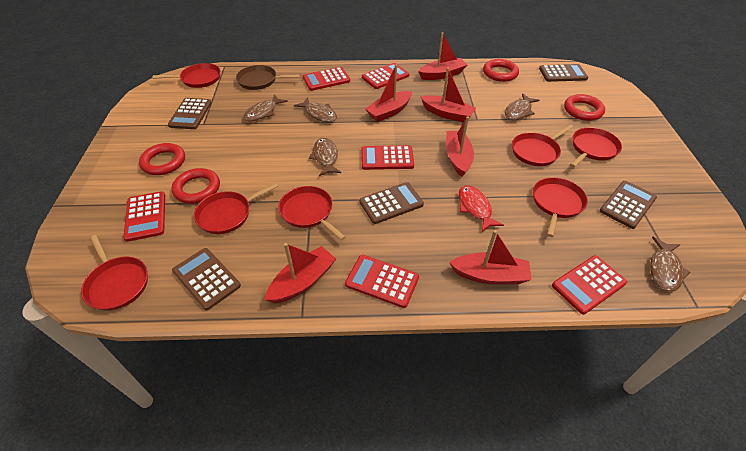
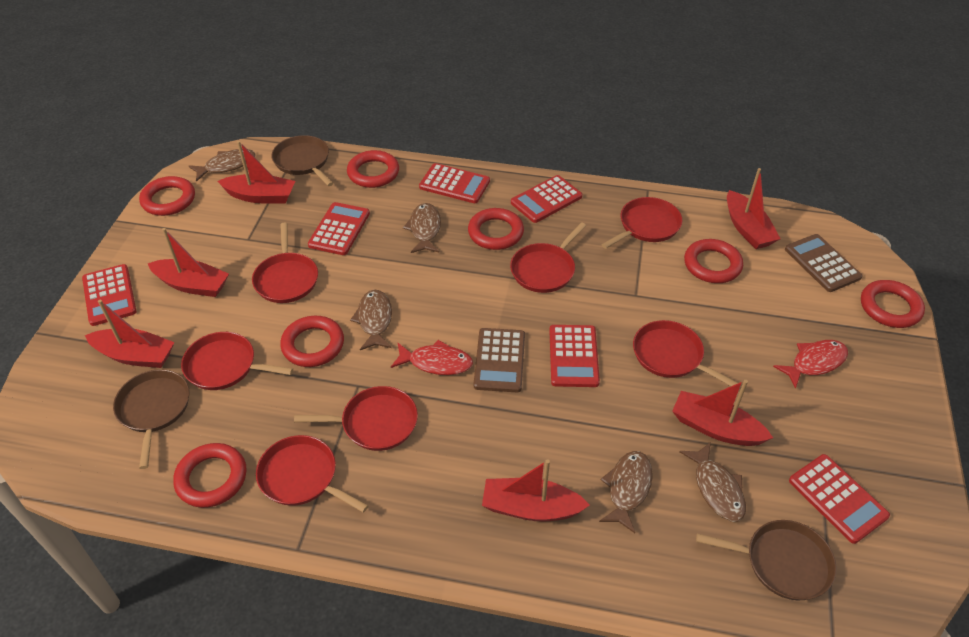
brown calculator: 5 -> 2
brown pan: 1 -> 3
red fish: 1 -> 2
red ring: 4 -> 7

